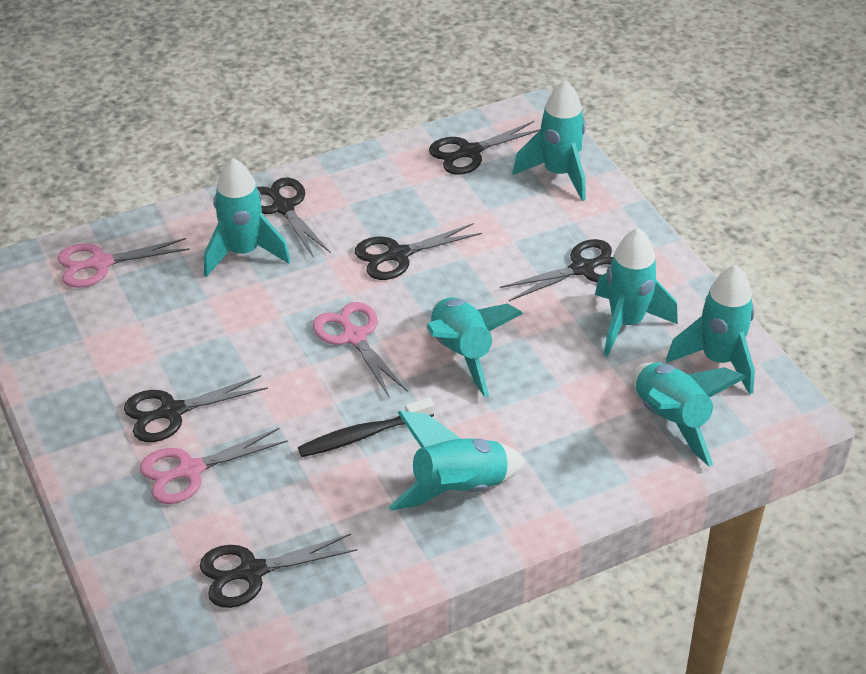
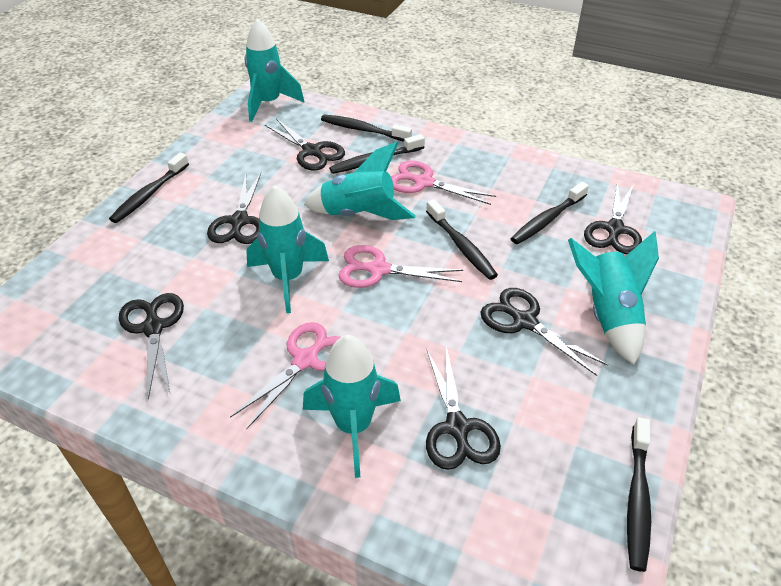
black toothbrush: 1 -> 6
turquoise rocket: 7 -> 5

